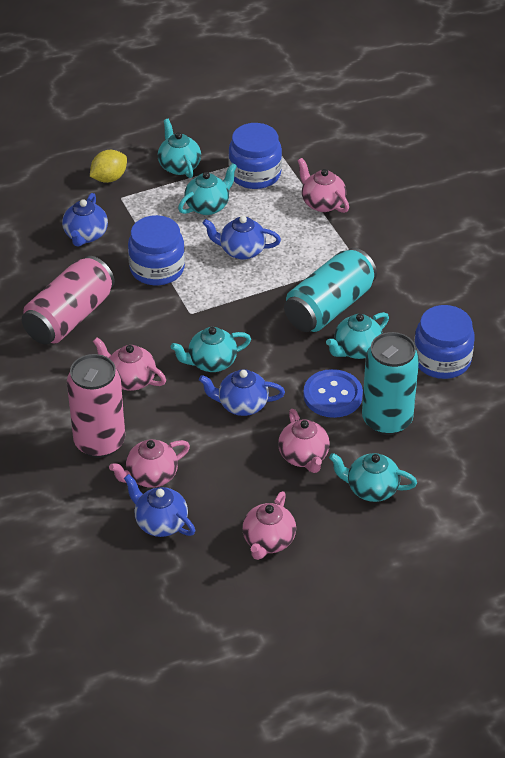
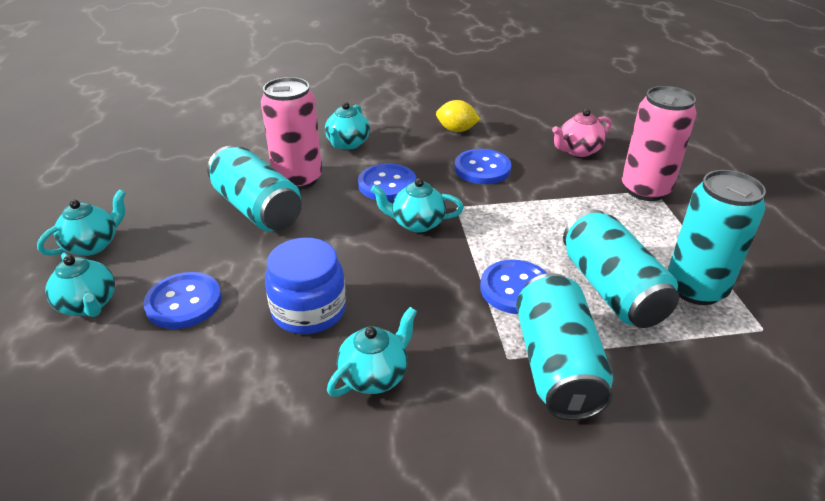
blue button: 1 -> 4
blue jar: 3 -> 1
blue teapot: 4 -> 0
pink teapot: 5 -> 1
turquoise can: 2 -> 4

